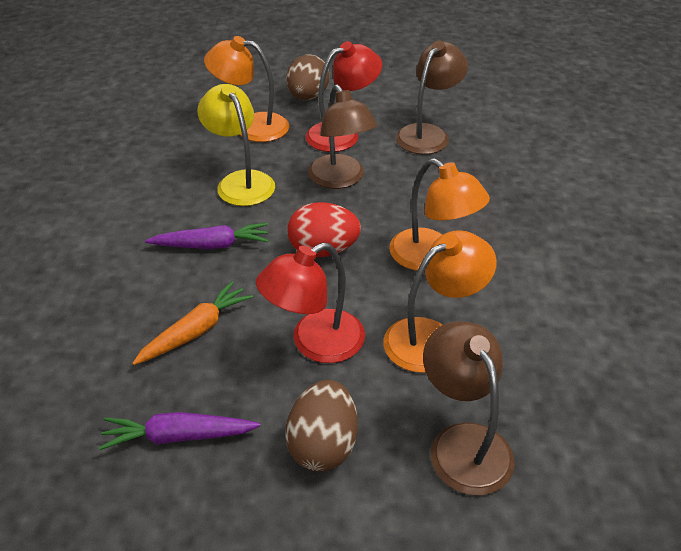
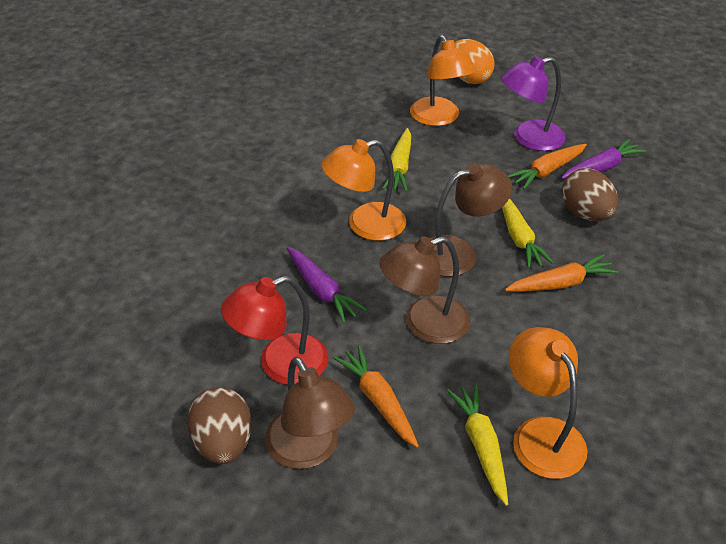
orange carrot: 1 -> 3
orange egg: 0 -> 1
purple lamp: 0 -> 1
red egg: 1 -> 0
red lamp: 2 -> 1
yellow carrot: 0 -> 3
yellow lamp: 1 -> 0

